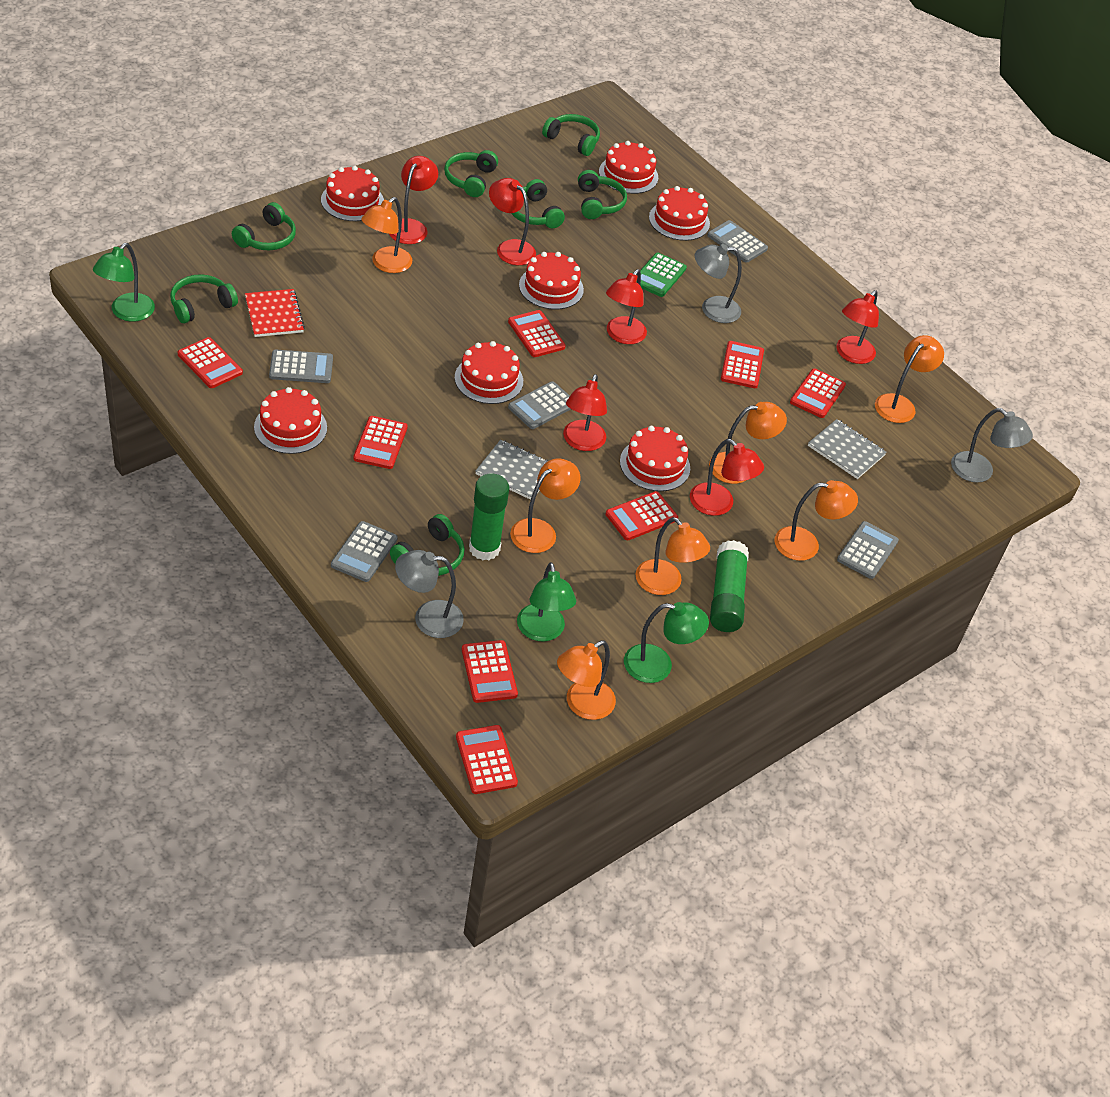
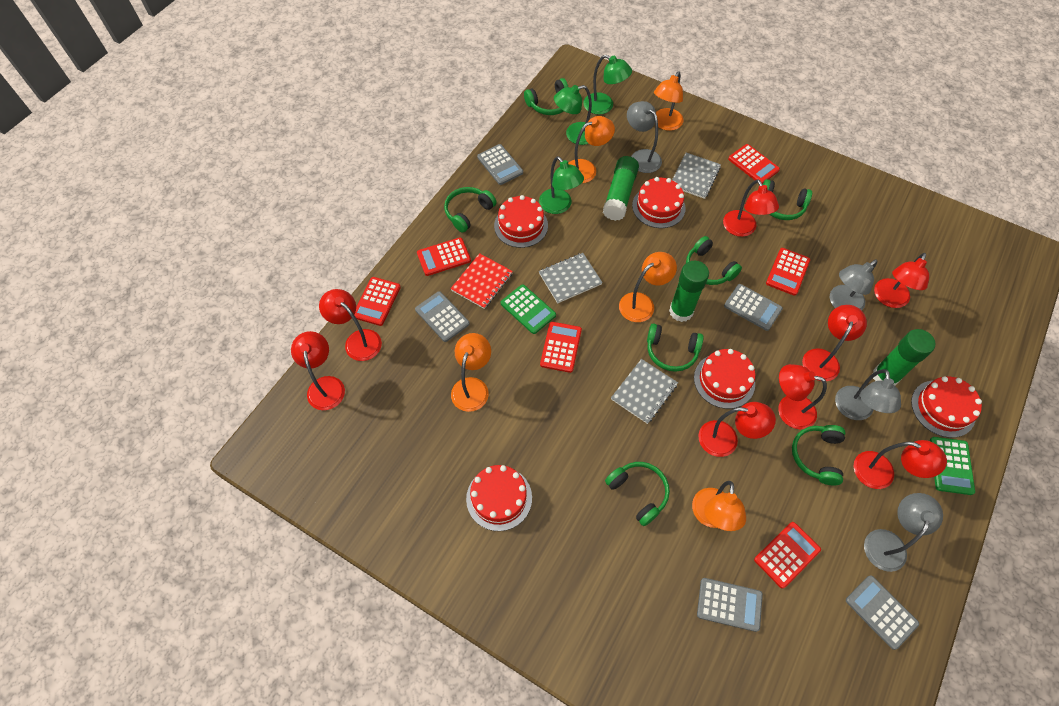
green calculator: 1 -> 2
green glue stick: 2 -> 3
grey lamp: 3 -> 4
grey notebook: 2 -> 3
orange lamp: 7 -> 5
red cake: 7 -> 5
red calculator: 8 -> 6
red lamp: 6 -> 8

